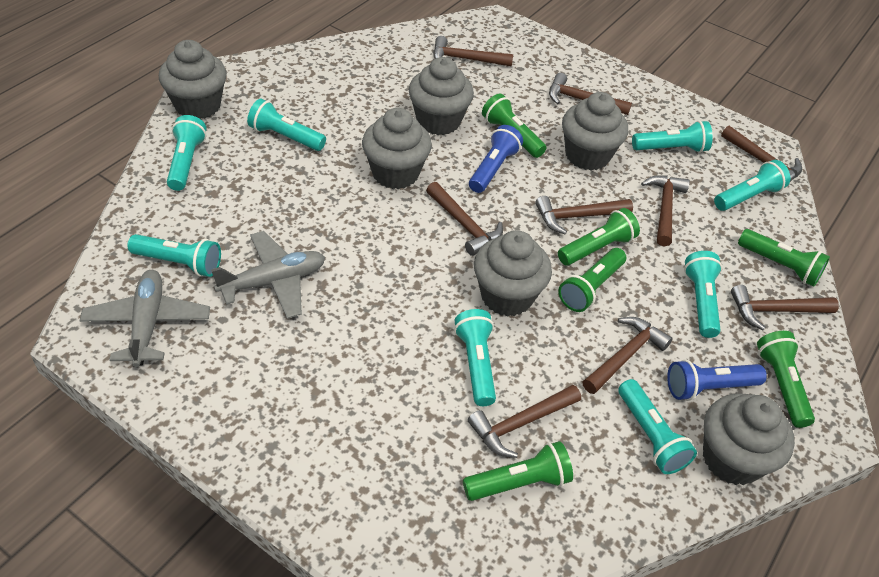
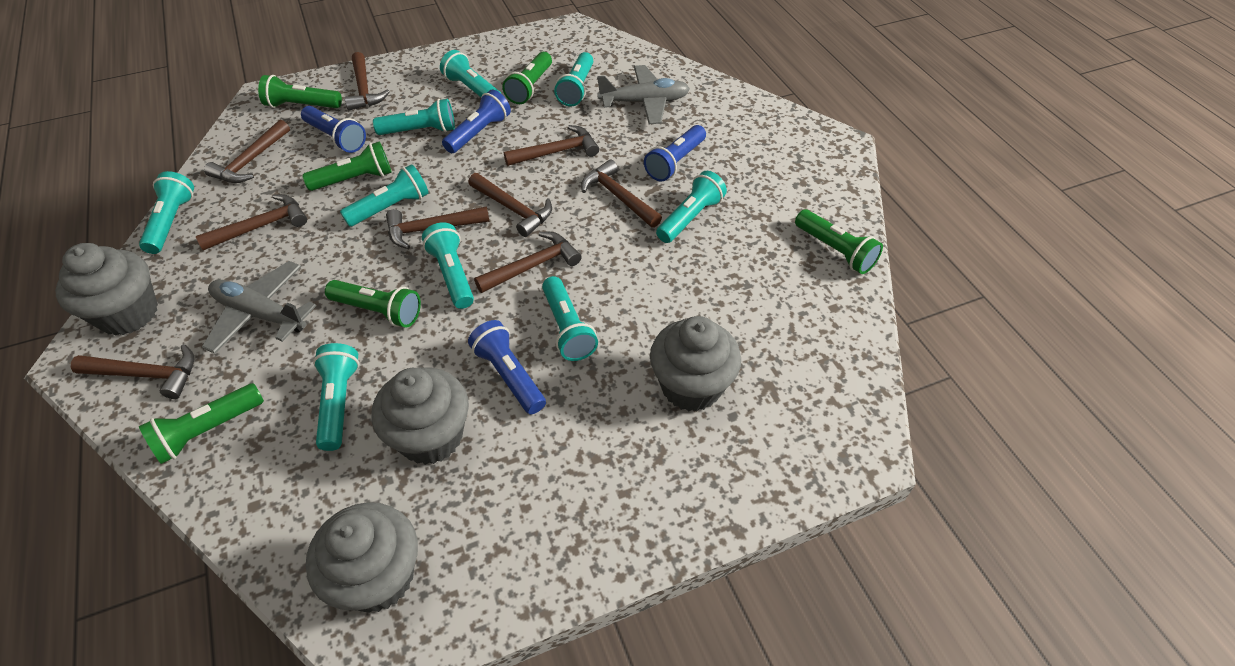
blue flashlight: 2 -> 4
grey cupcake: 6 -> 4
turquoise flashlight: 8 -> 9

